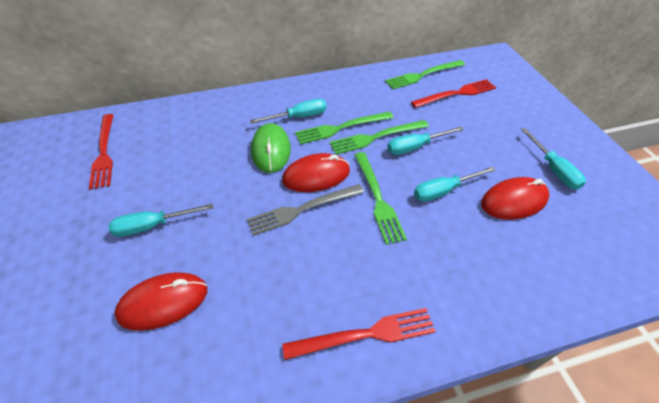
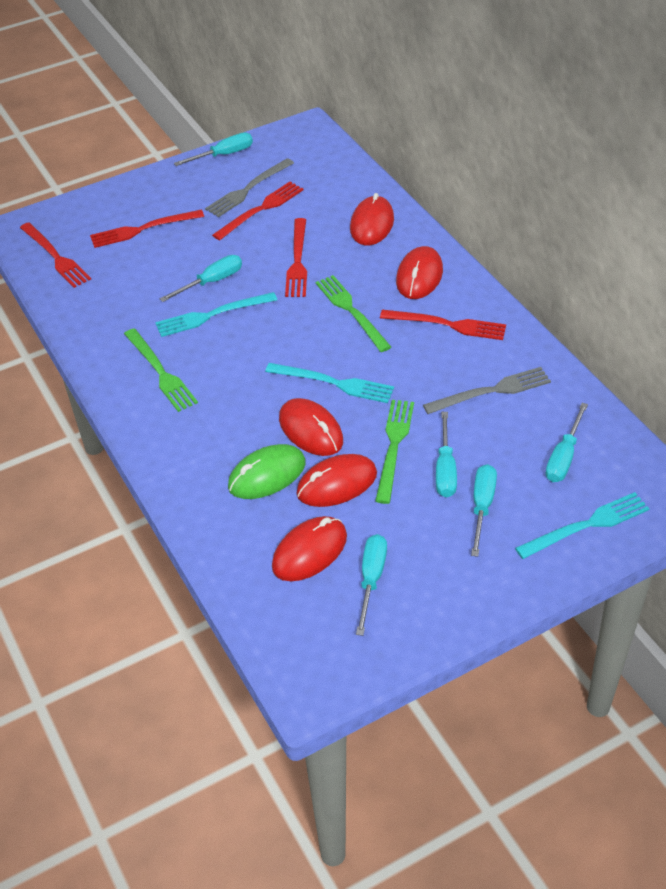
green fork: 4 -> 3
grey fork: 1 -> 2
red fork: 3 -> 5
red mouse: 3 -> 5
turquoise fork: 0 -> 3
turquoise screwdriver: 5 -> 6

